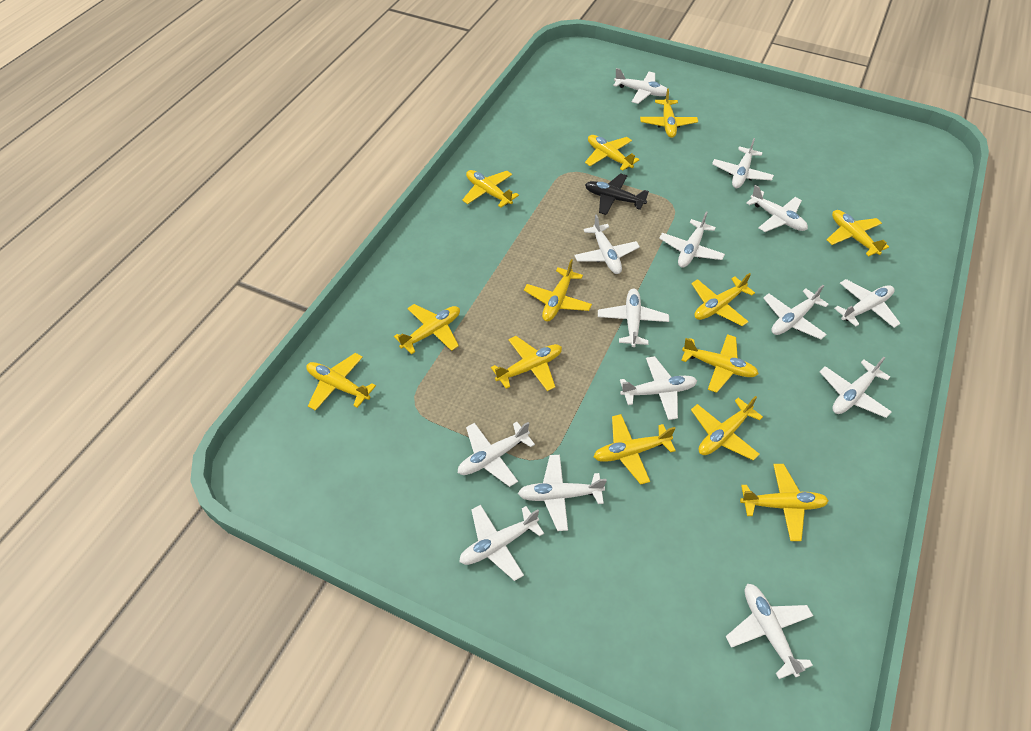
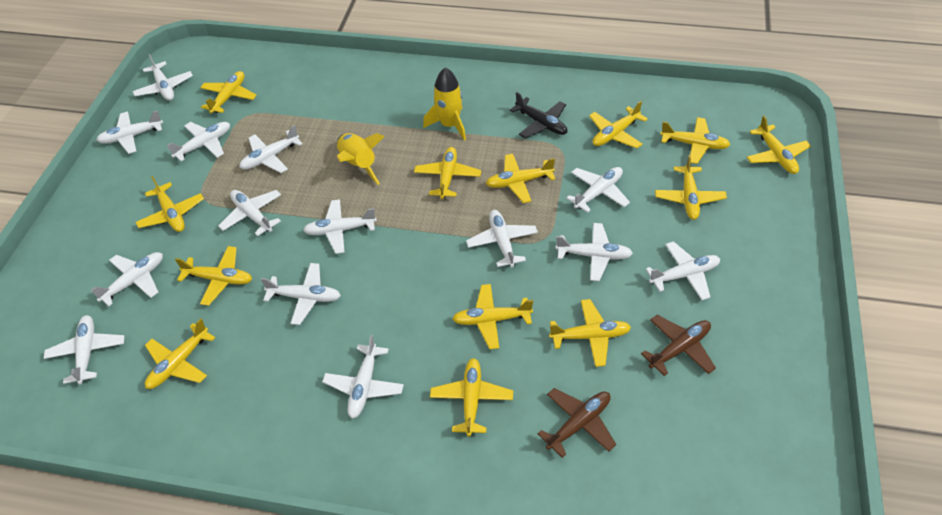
brown plane: 0 -> 2
yellow rocket: 0 -> 2

